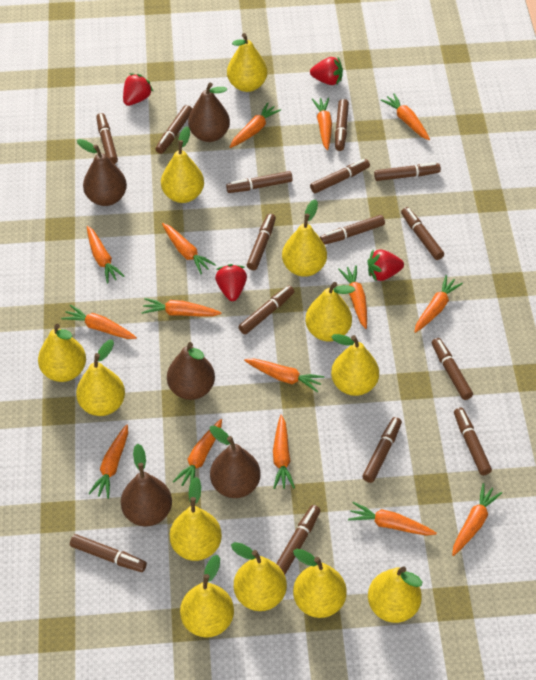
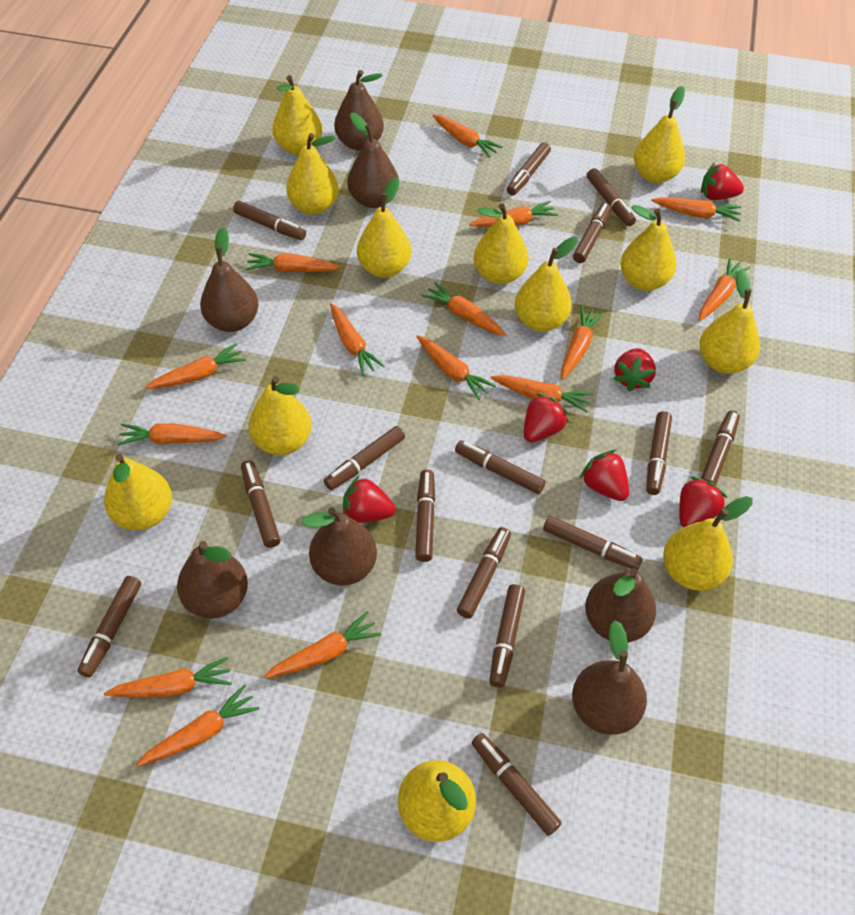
brown pear: 5 -> 7
red strawberry: 4 -> 6

